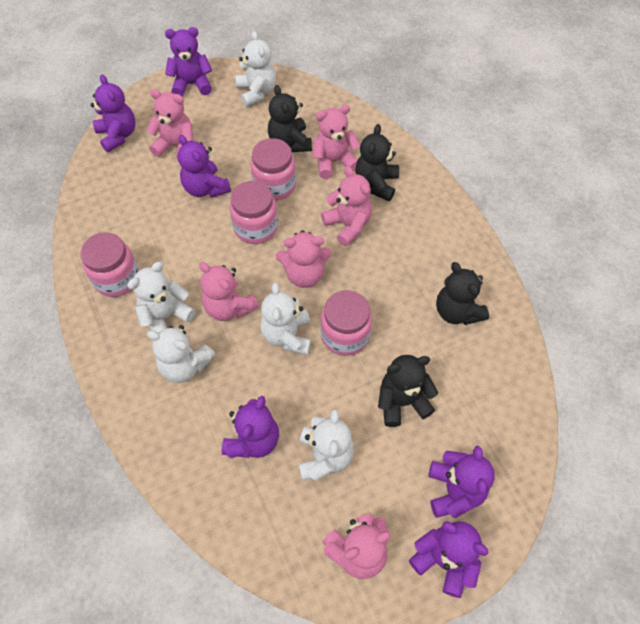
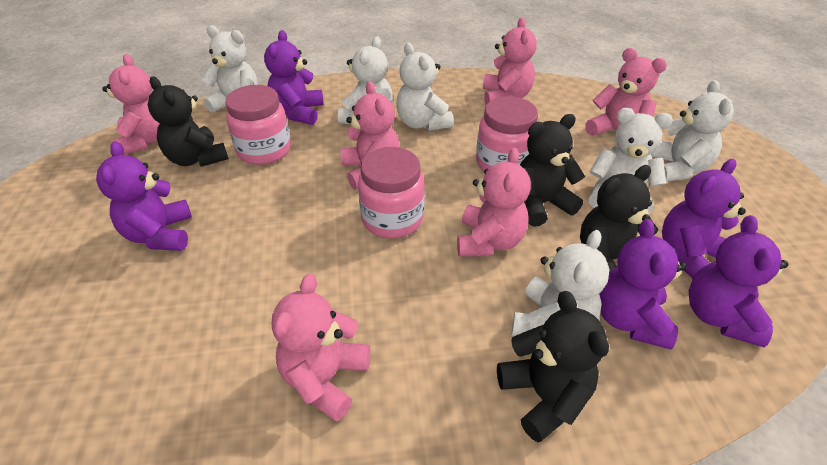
pink jar: 4 -> 3
purple teddy bear: 6 -> 5
white teddy bear: 5 -> 6

